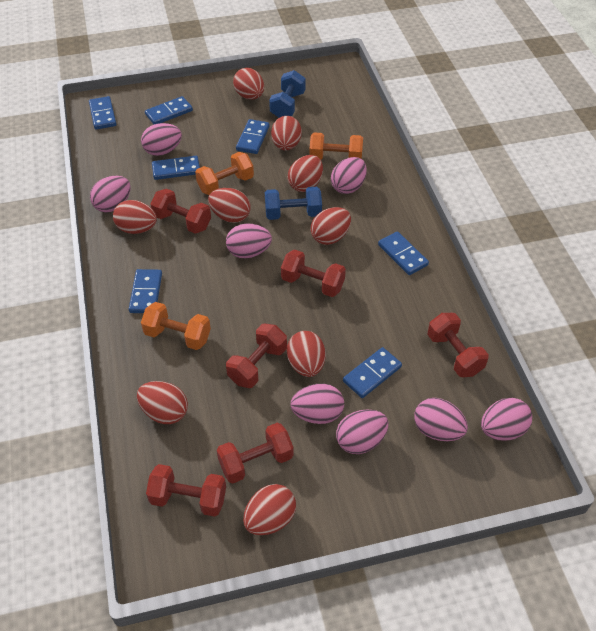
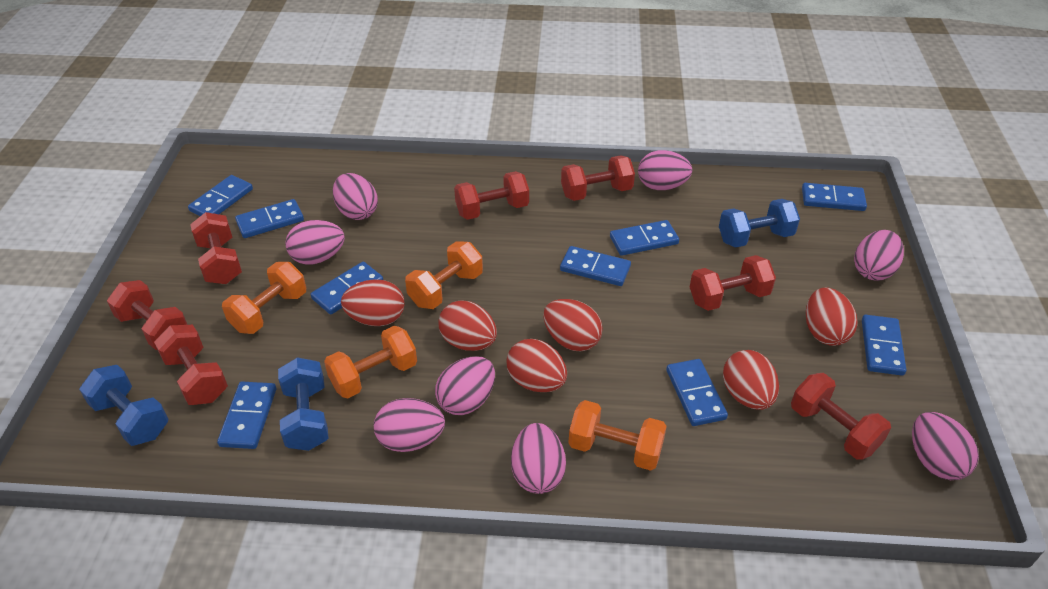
blue domino: 7 -> 9
blue dumbbell: 2 -> 3
orange dumbbell: 3 -> 4
red dumbbell: 6 -> 7
red egg: 9 -> 6

